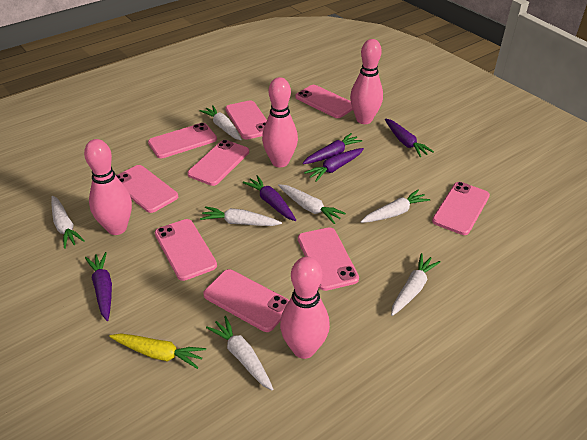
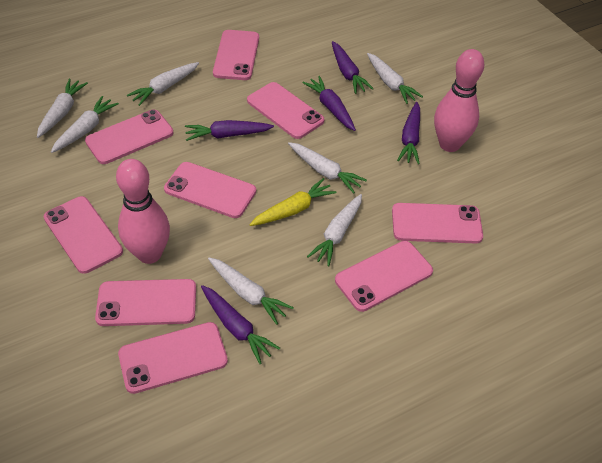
pink bowling pin: 4 -> 2

